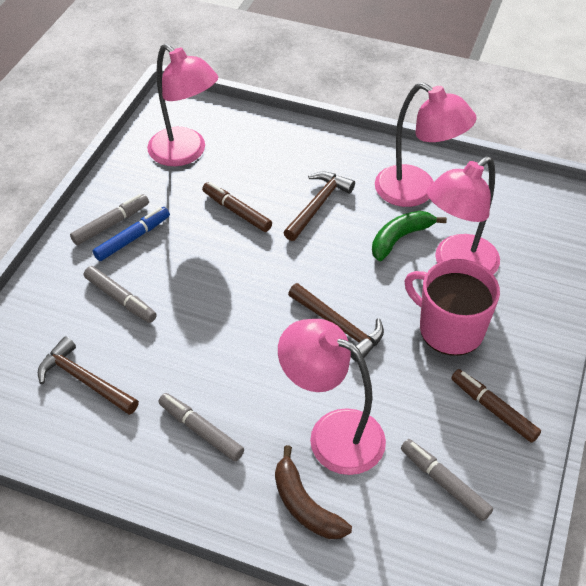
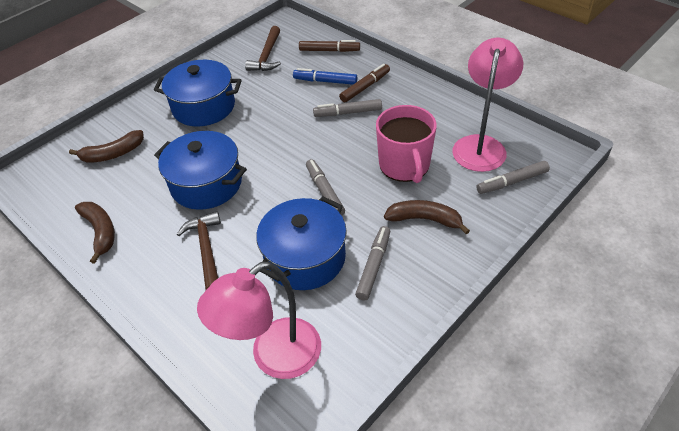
blue pot: 0 -> 3
brown banana: 1 -> 3
brown hammer: 3 -> 2
green banana: 1 -> 0
pink lamp: 4 -> 2

